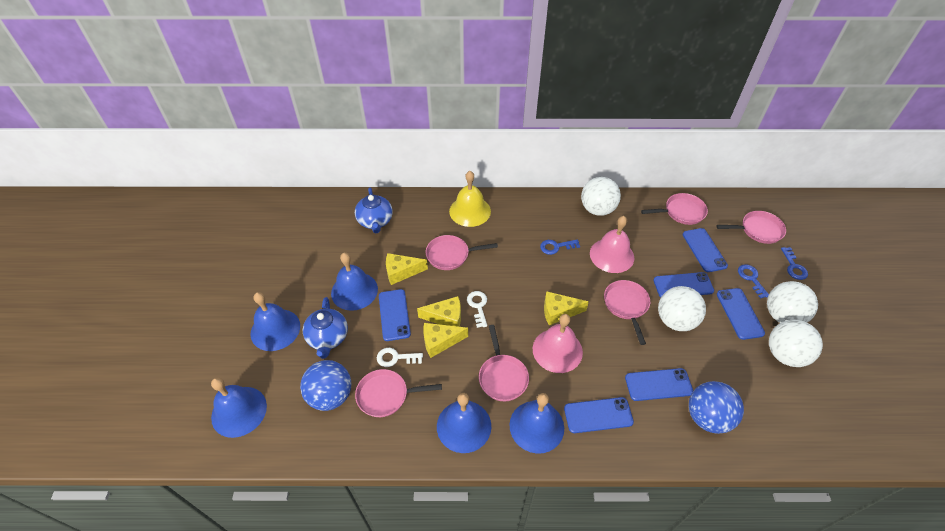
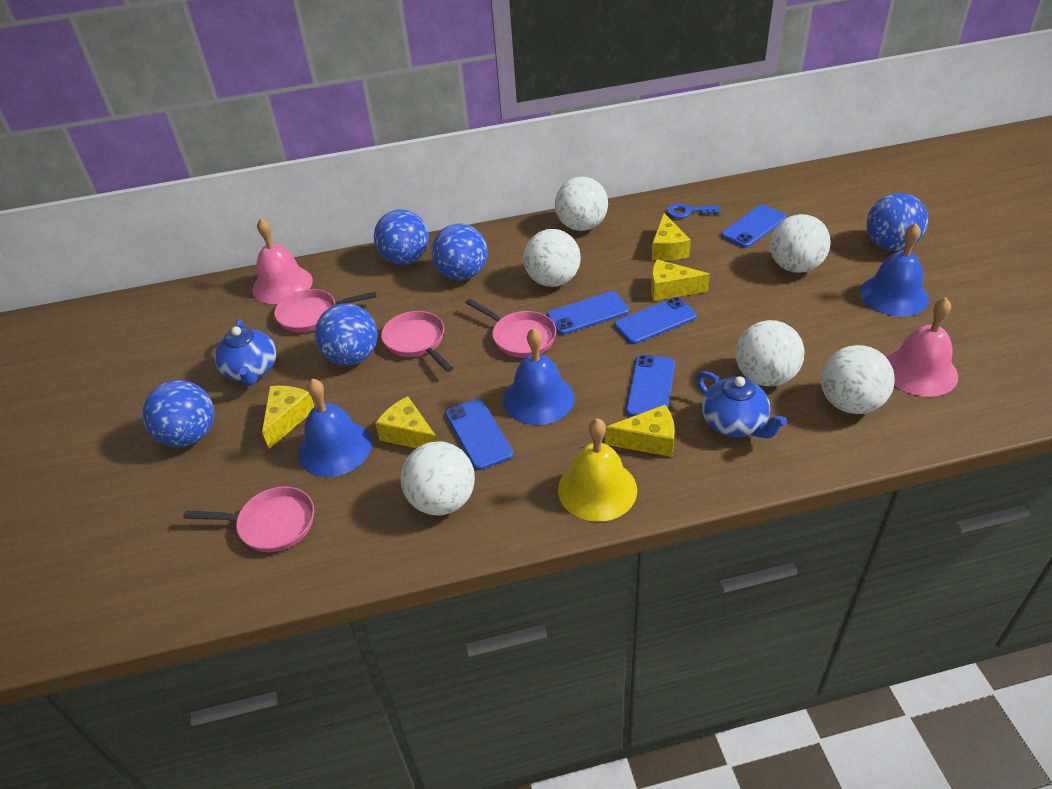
blue ball: 2 -> 5
blue bell: 5 -> 3
blue key: 3 -> 1
blue phone: 6 -> 5
pink pan: 6 -> 4
white ball: 4 -> 6
white key: 2 -> 0
yellow cheese: 4 -> 5

